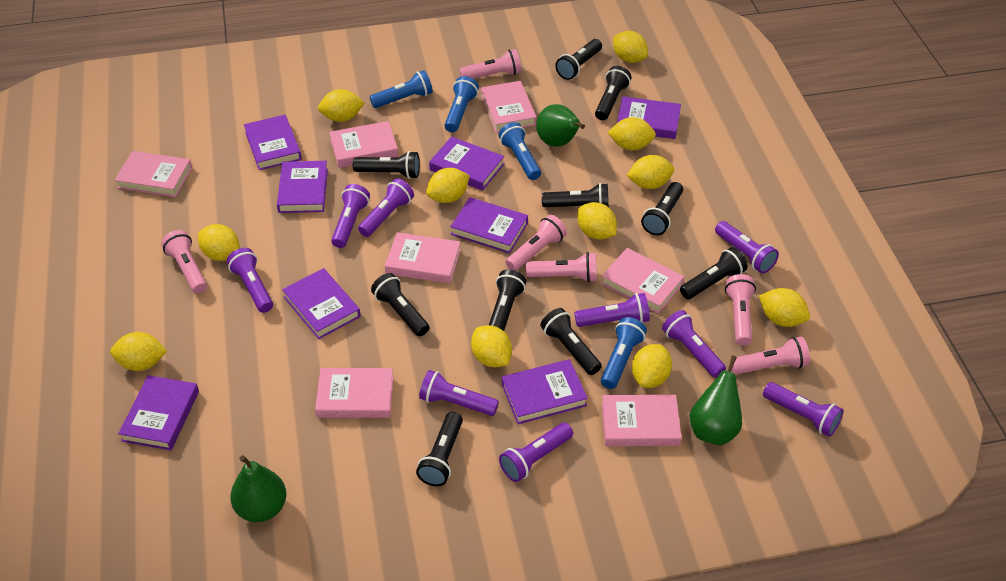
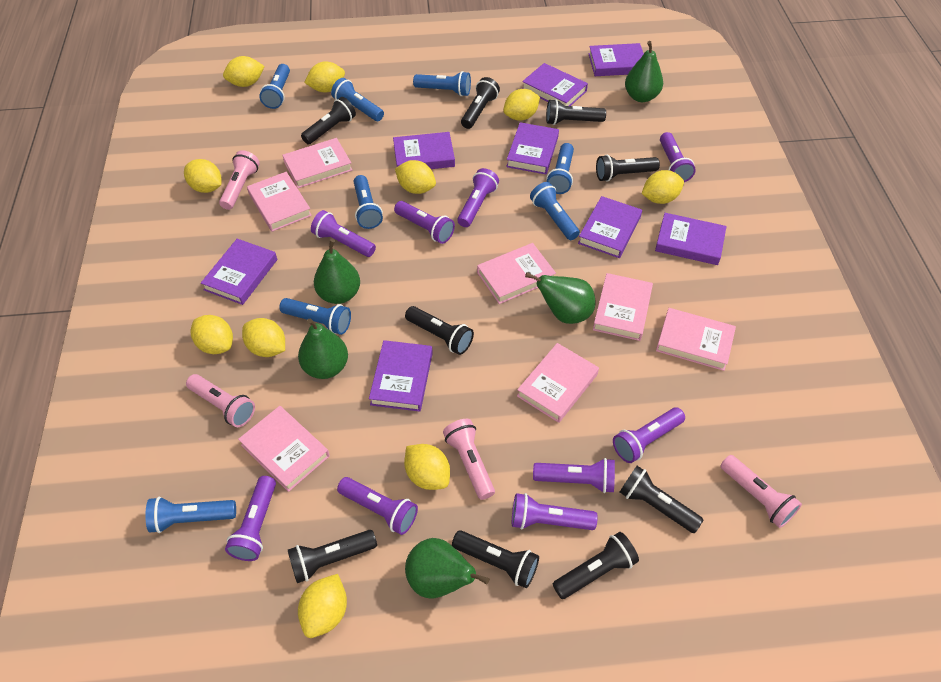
black flashlight: 10 -> 9
blue flashlight: 4 -> 8
green pear: 3 -> 5
pink flashlight: 6 -> 4
yellow lemon: 11 -> 10

